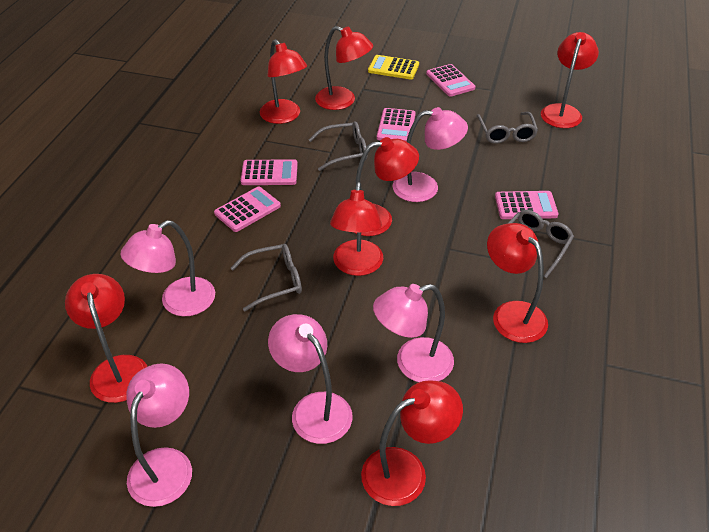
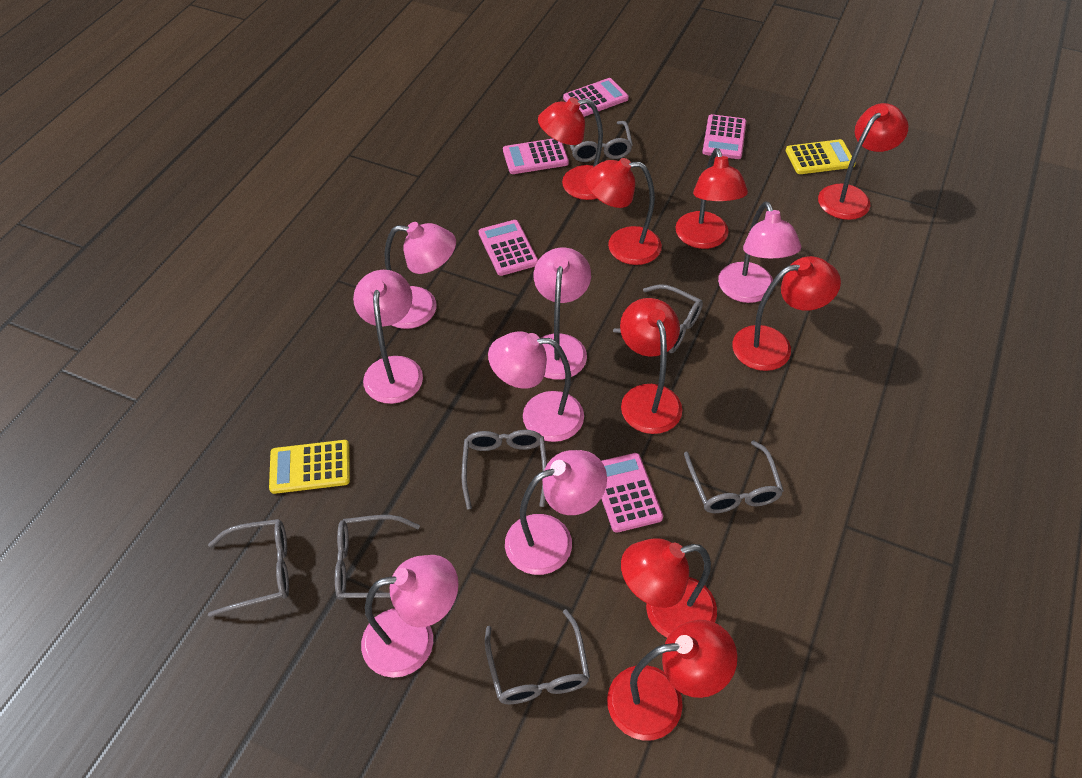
grey glasses: 4 -> 7
pink lamp: 5 -> 7
yellow calculator: 1 -> 2

